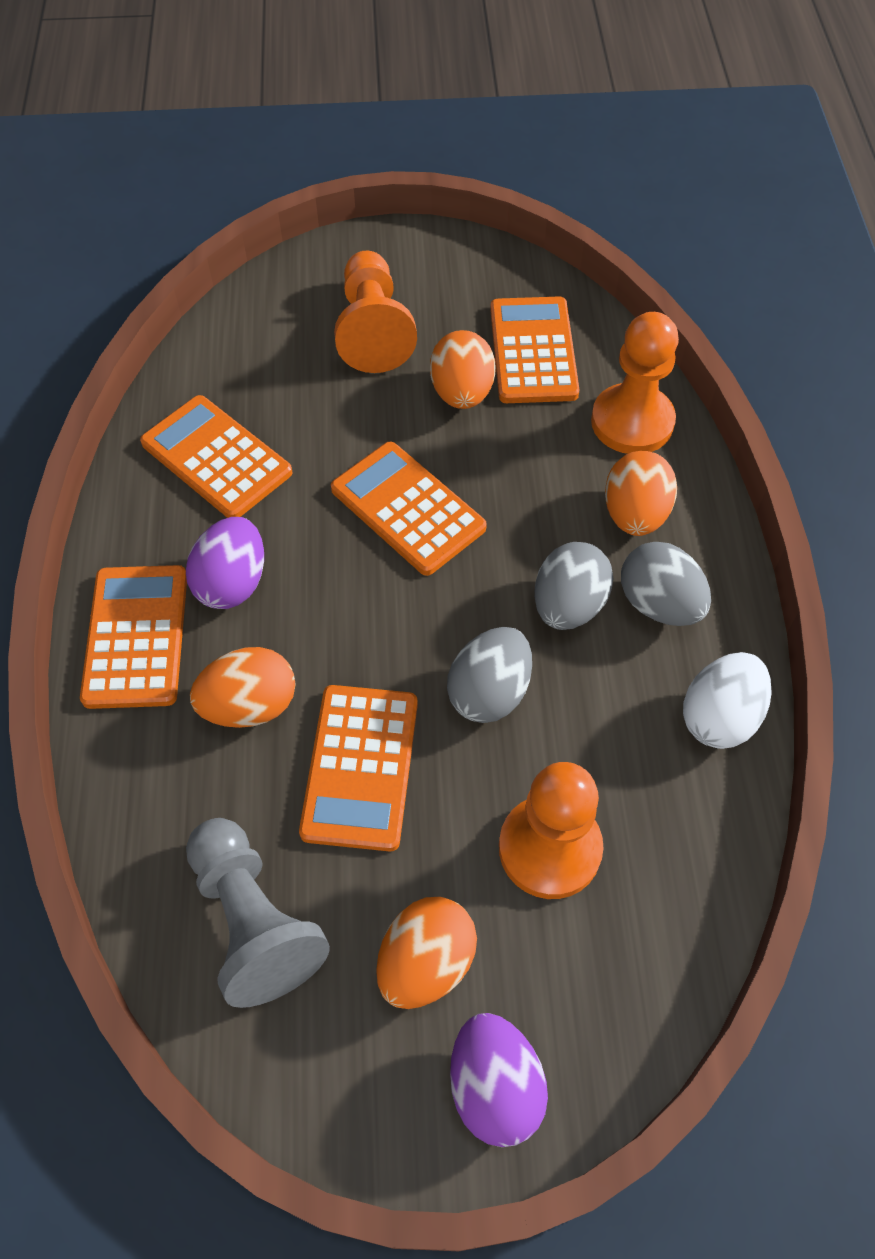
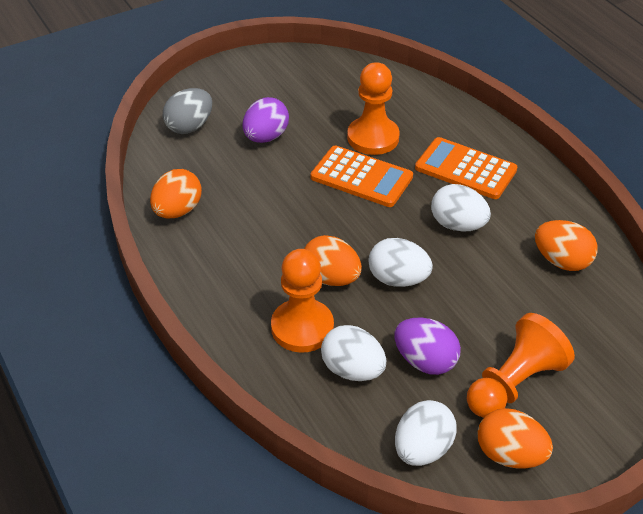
grey egg: 3 -> 1
grey pawn: 1 -> 0
orange calculator: 5 -> 2
white egg: 1 -> 4

